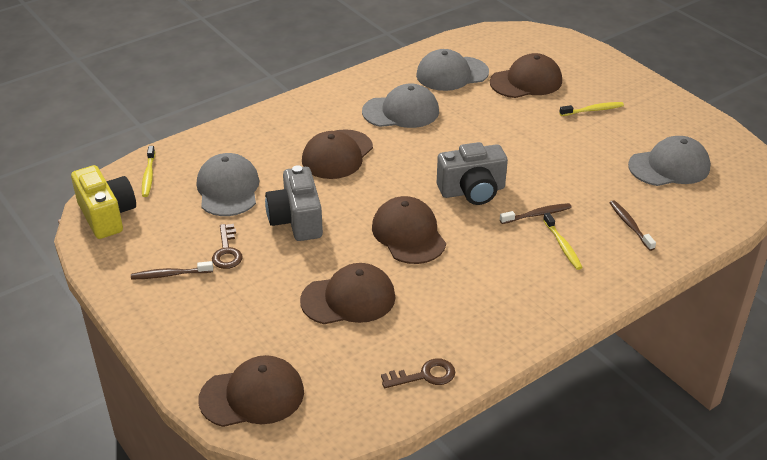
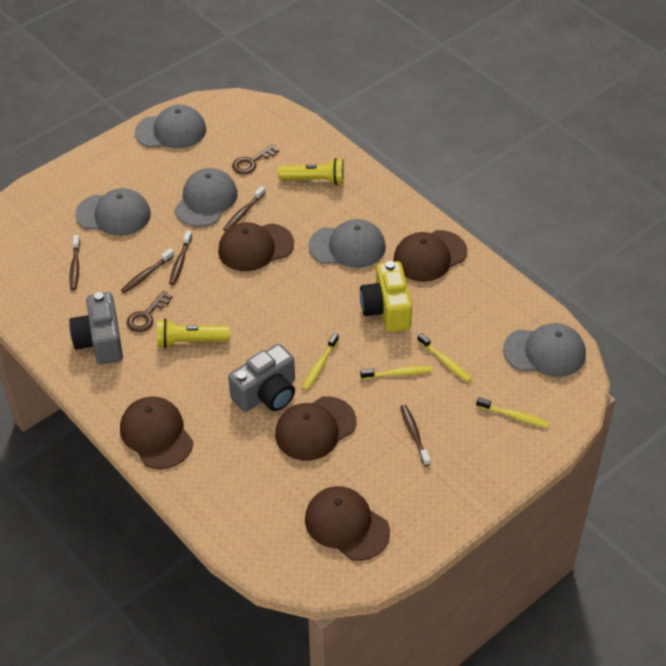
brown toothbrush: 3 -> 5
grey cap: 4 -> 5
yellow flashlight: 0 -> 2
yellow toothbrush: 3 -> 4

